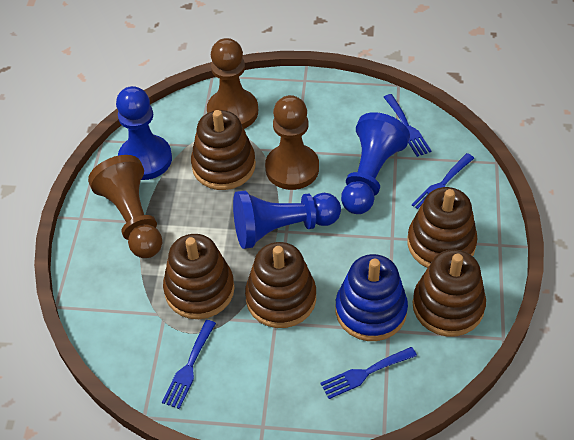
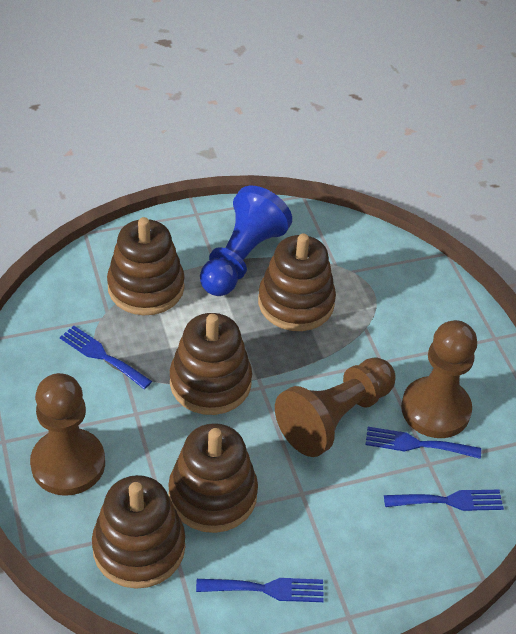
blue pawn: 3 -> 1
blue stacking toy: 1 -> 0

